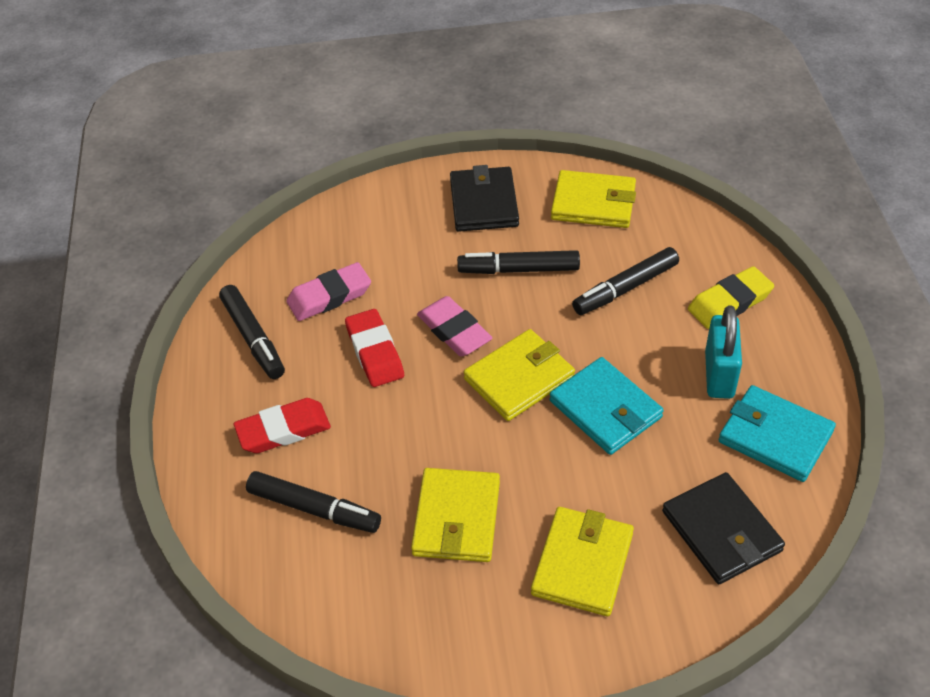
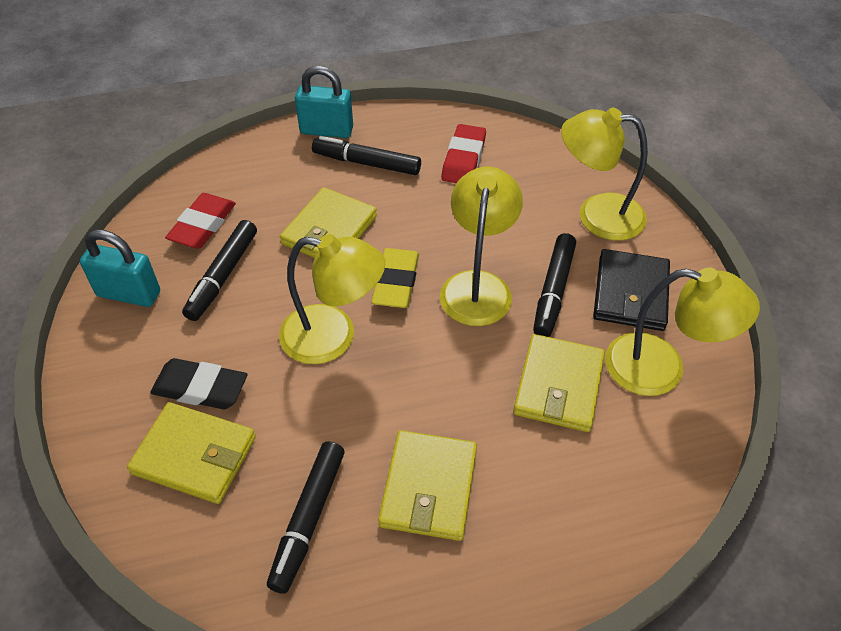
black eraser: 0 -> 1
black wallet: 2 -> 1
pink eraser: 2 -> 0
turquoise padlock: 1 -> 2
turquoise wallet: 2 -> 0
yellow lamp: 0 -> 4

